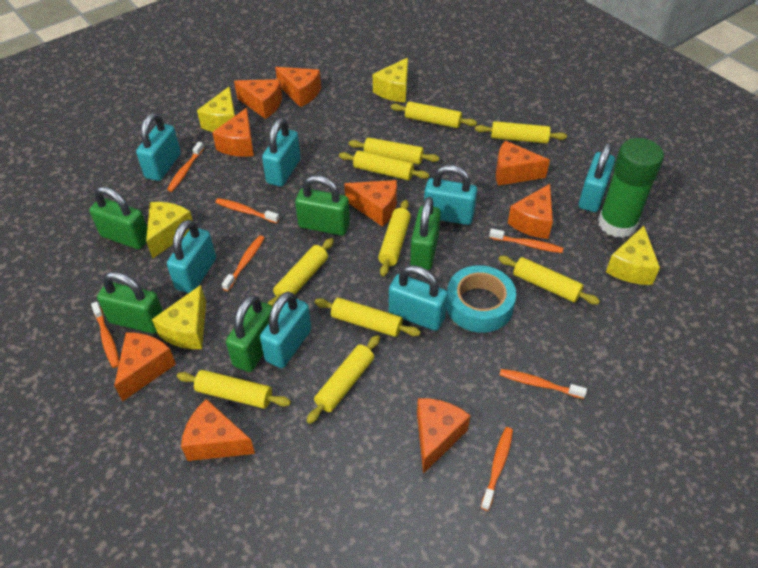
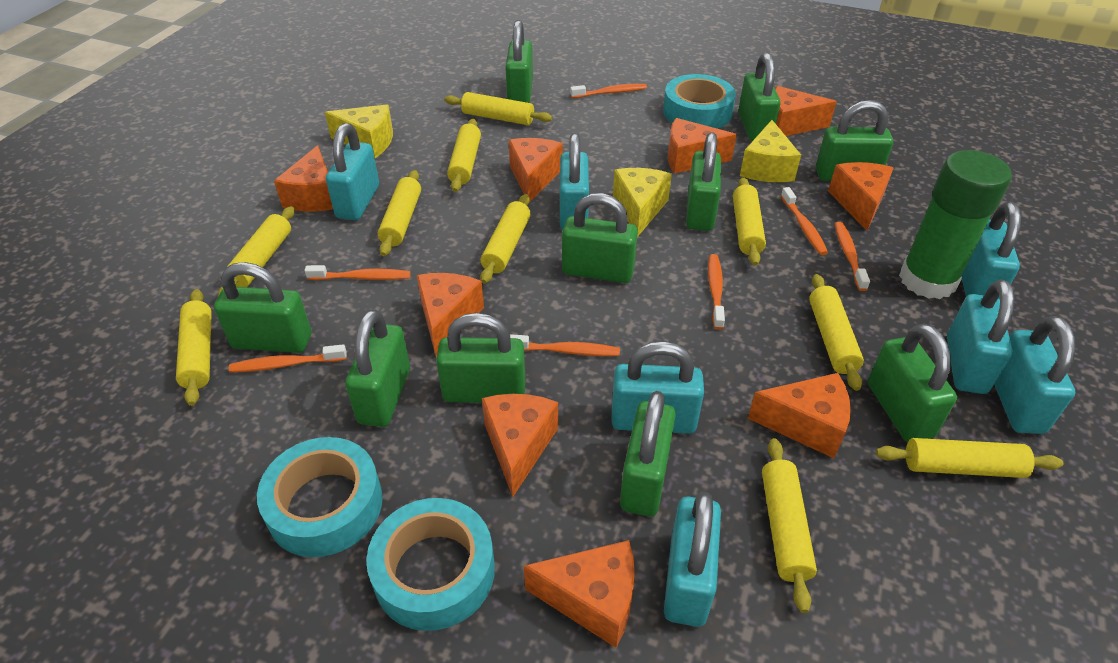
green padlock: 5 -> 10
turquoise tape: 1 -> 3
yellow cheese: 5 -> 3

